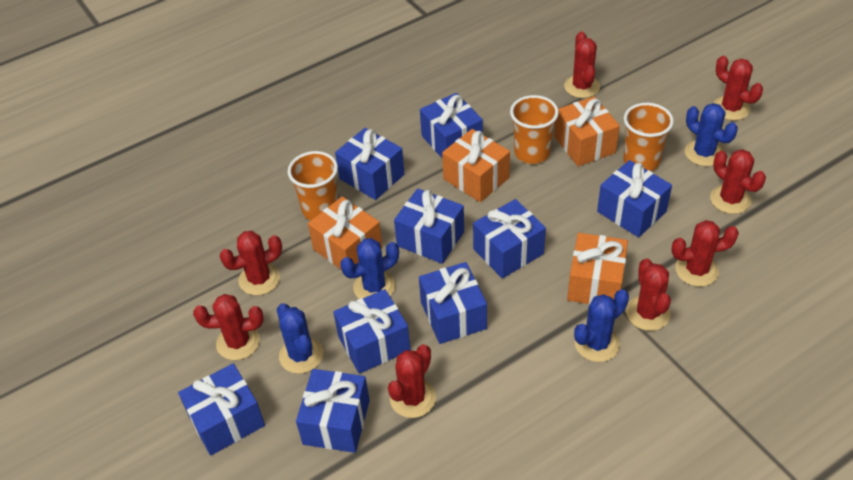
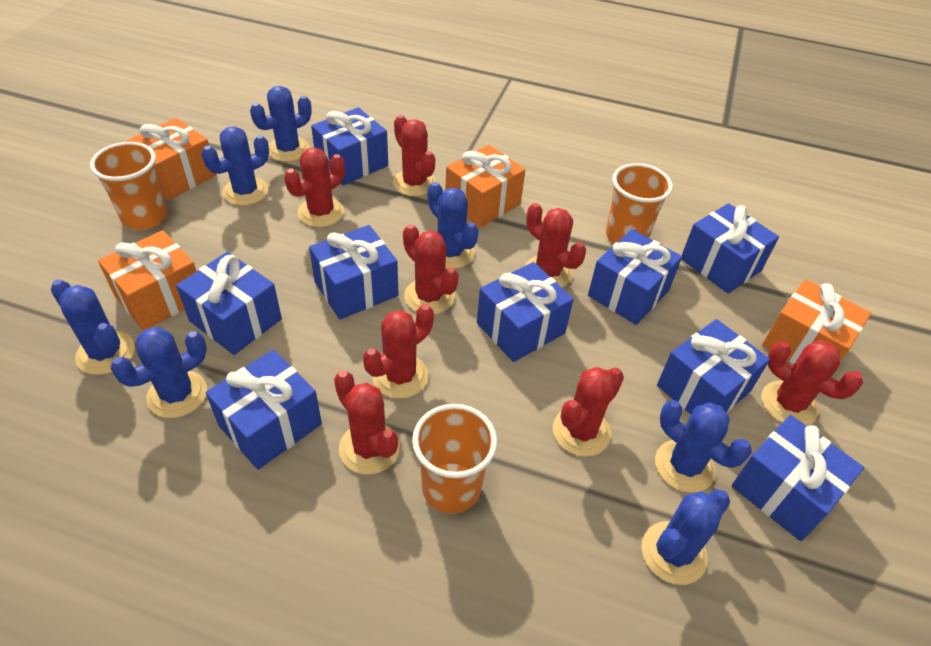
blue cactus: 4 -> 7

